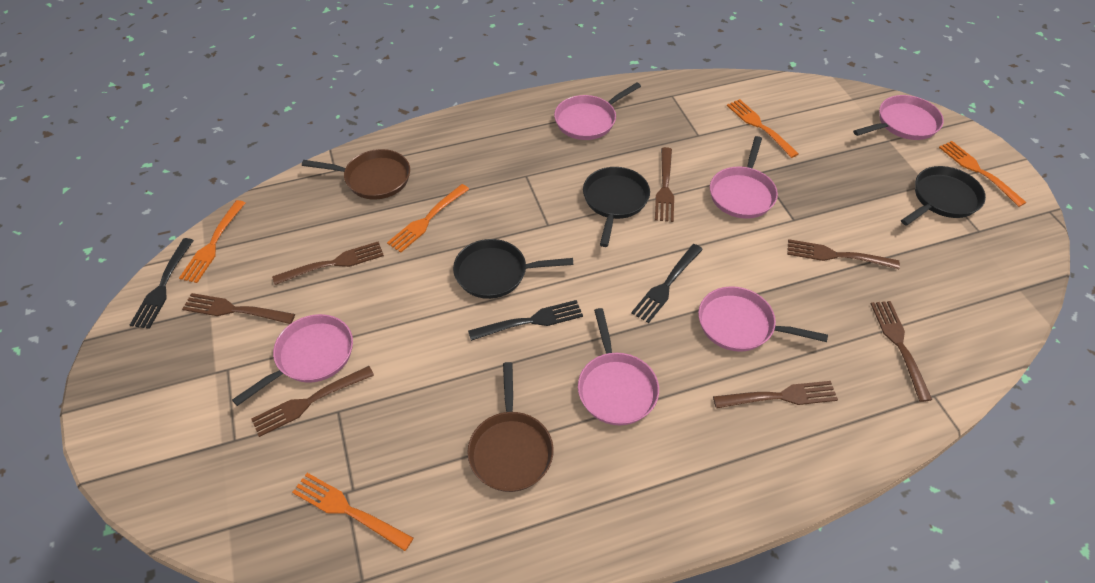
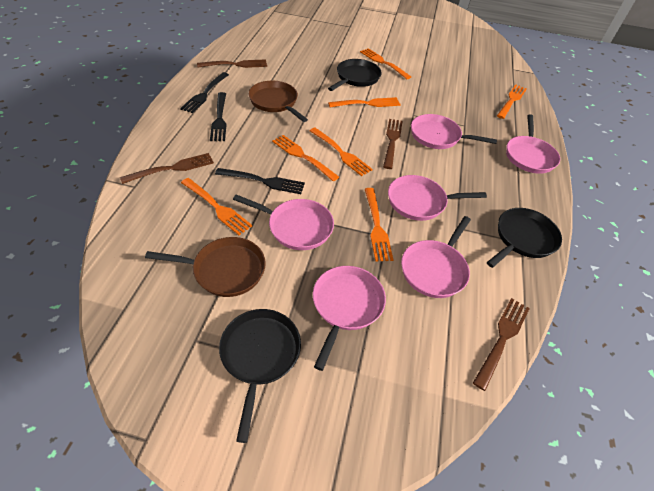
brown fork: 7 -> 4
orange fork: 5 -> 7

